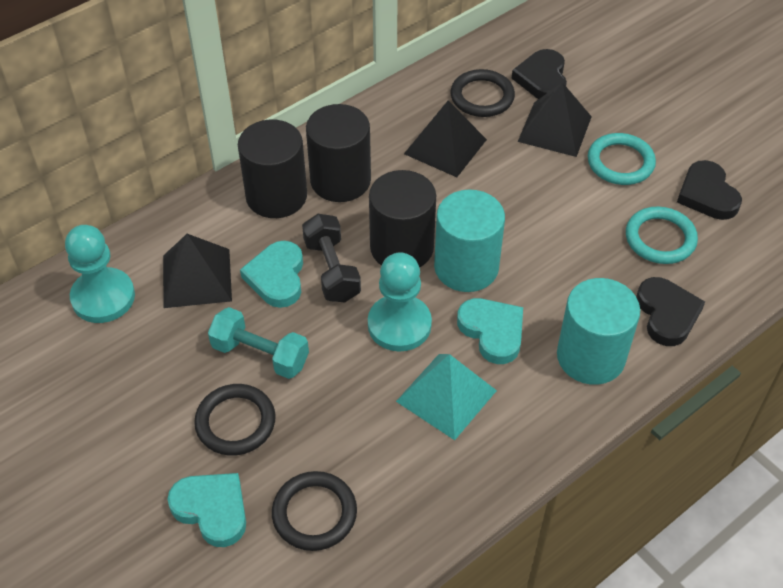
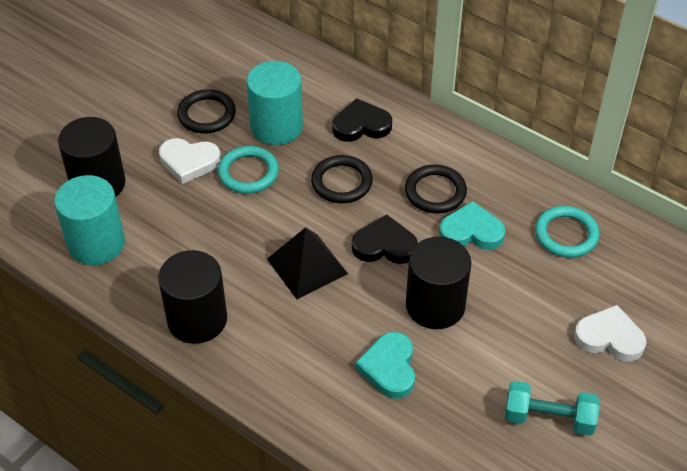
black dumbbell: 1 -> 0
black heart: 3 -> 2
black pyramid: 3 -> 1
turquoise heart: 3 -> 2
turquoise pawn: 2 -> 0
turquoise pyramid: 1 -> 0
white heart: 0 -> 2

